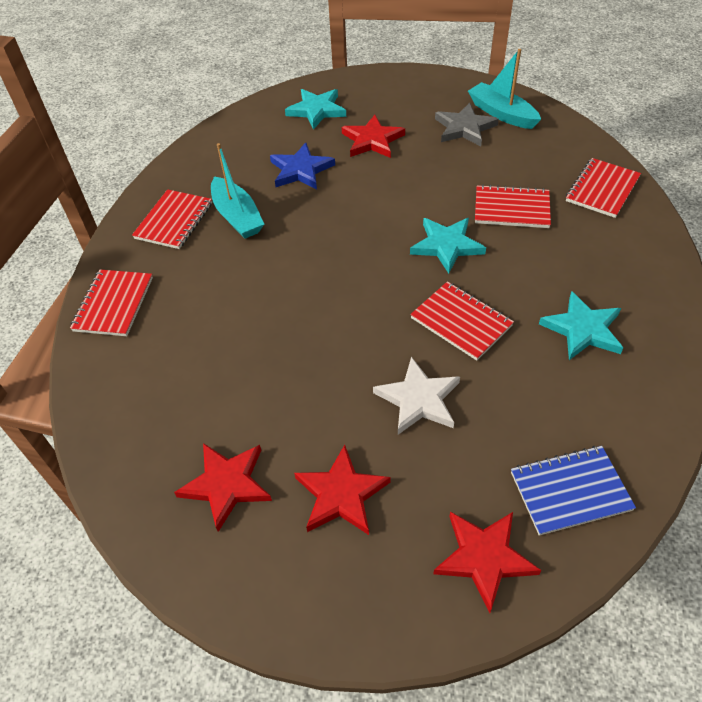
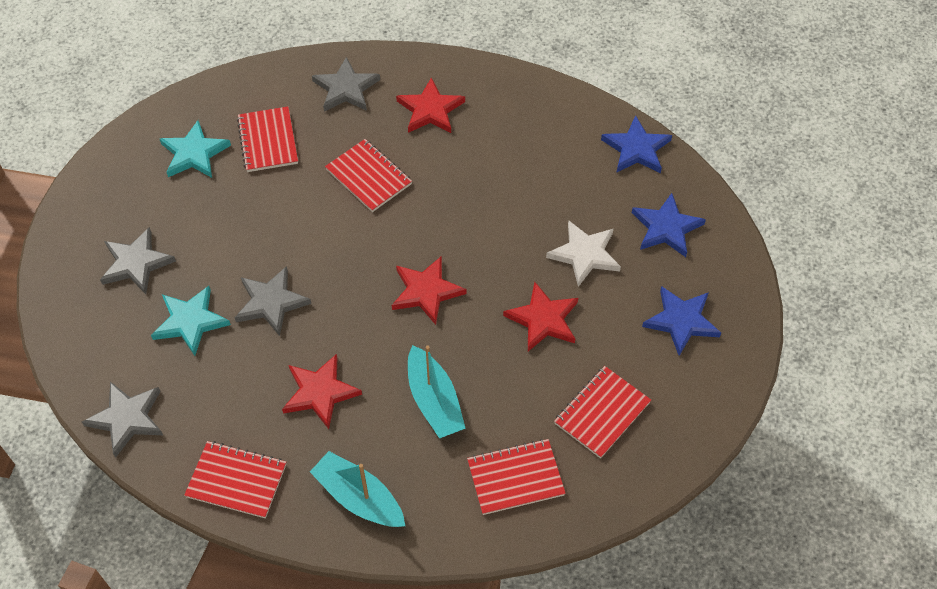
blue notebook: 1 -> 0
blue star: 1 -> 3
grey star: 1 -> 4
turquoise star: 3 -> 2

